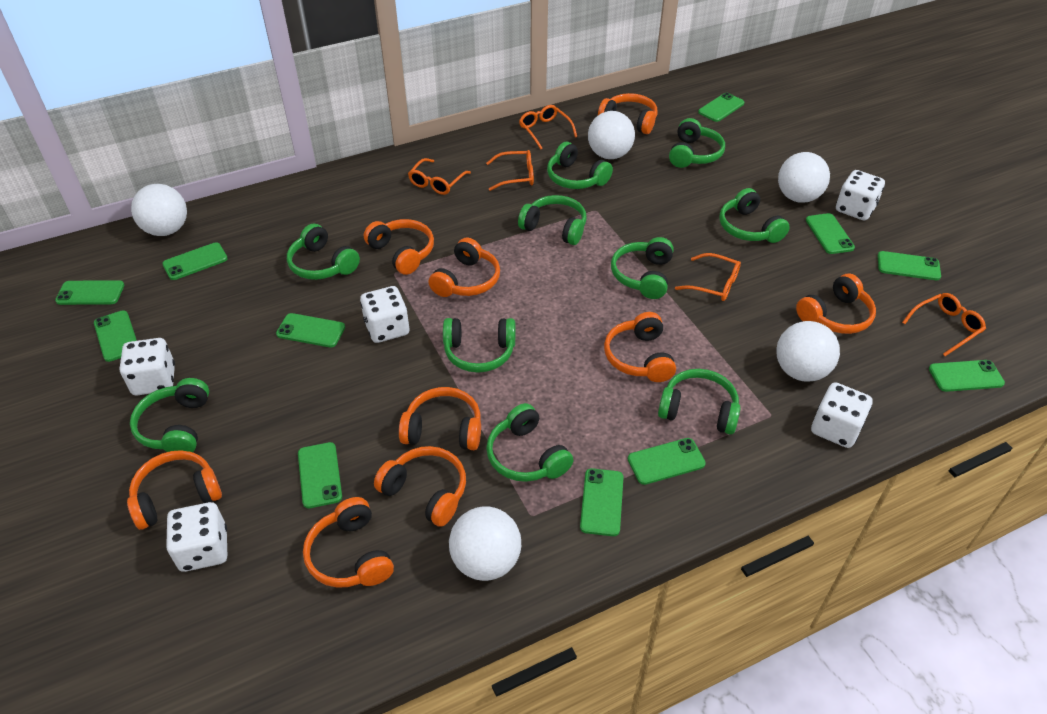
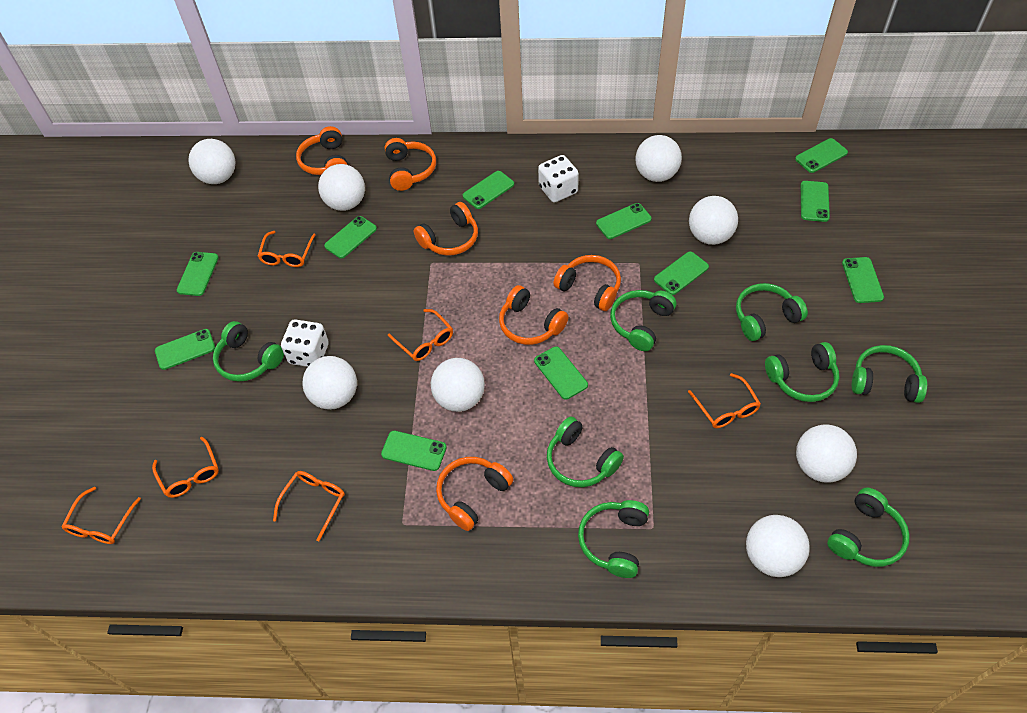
green headphones: 10 -> 8
orange glasses: 5 -> 6
orange headphones: 9 -> 6
white ball: 5 -> 8
white dice: 5 -> 2

